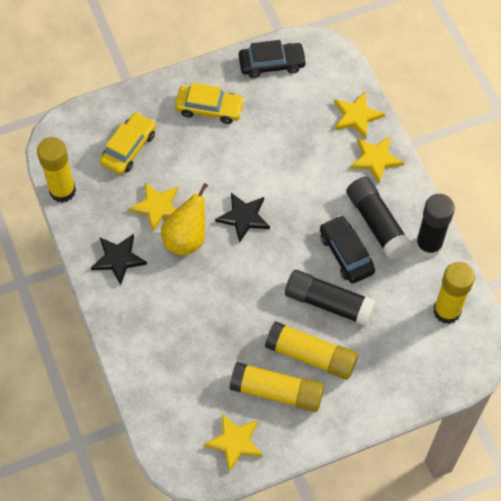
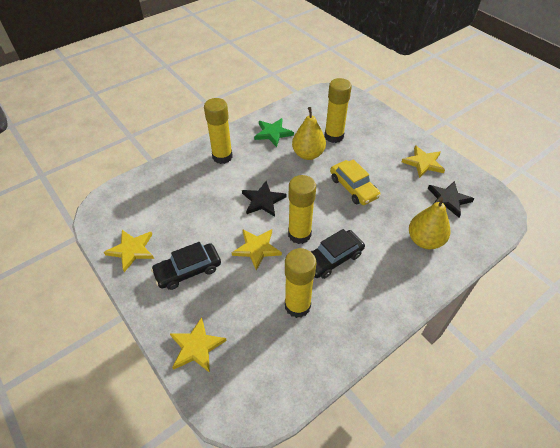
black glue stick: 3 -> 0
green star: 0 -> 1
yellow car: 2 -> 1
yellow pear: 1 -> 2

